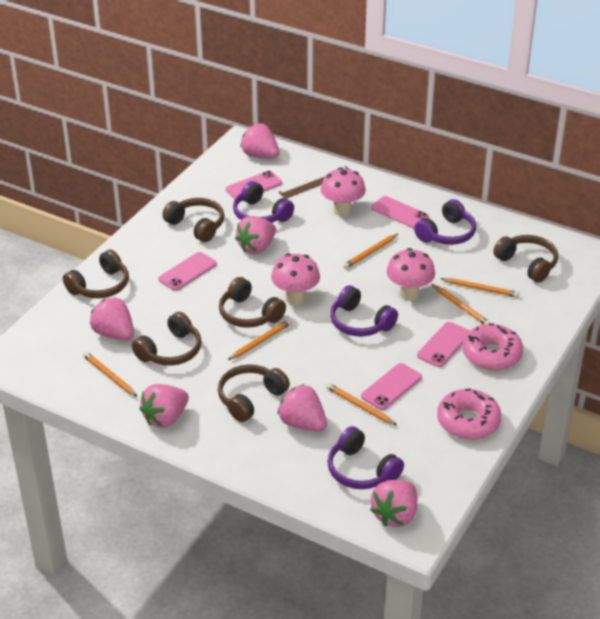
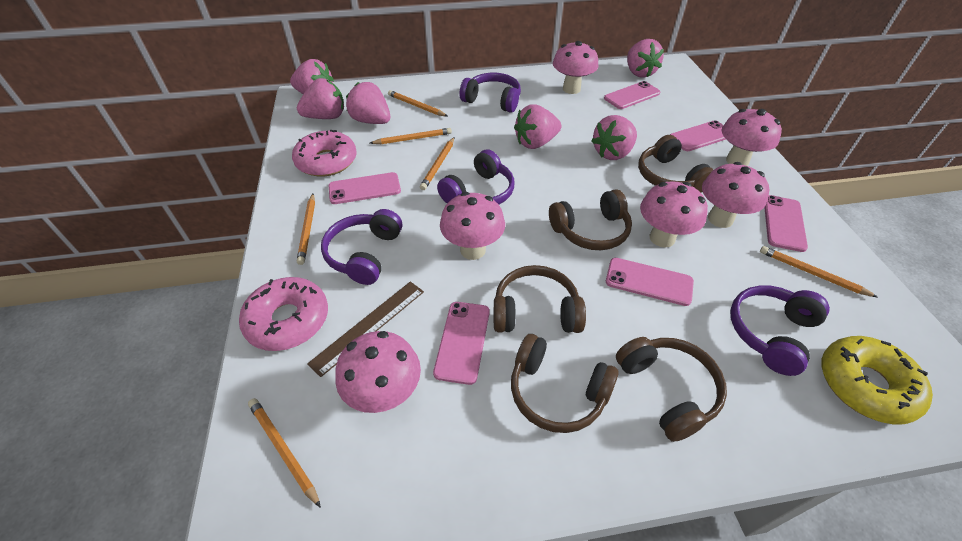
brown headphones: 6 -> 5
pink mushroom: 3 -> 6
pink phone: 5 -> 6
yellow donut: 0 -> 1

